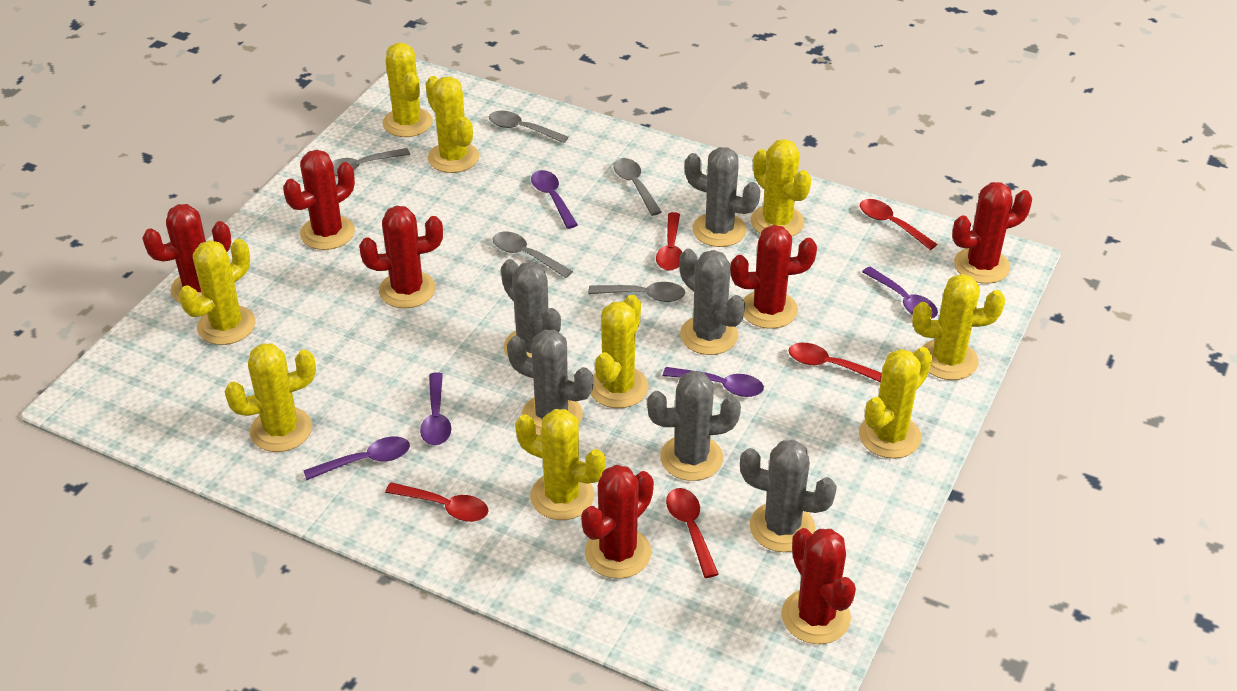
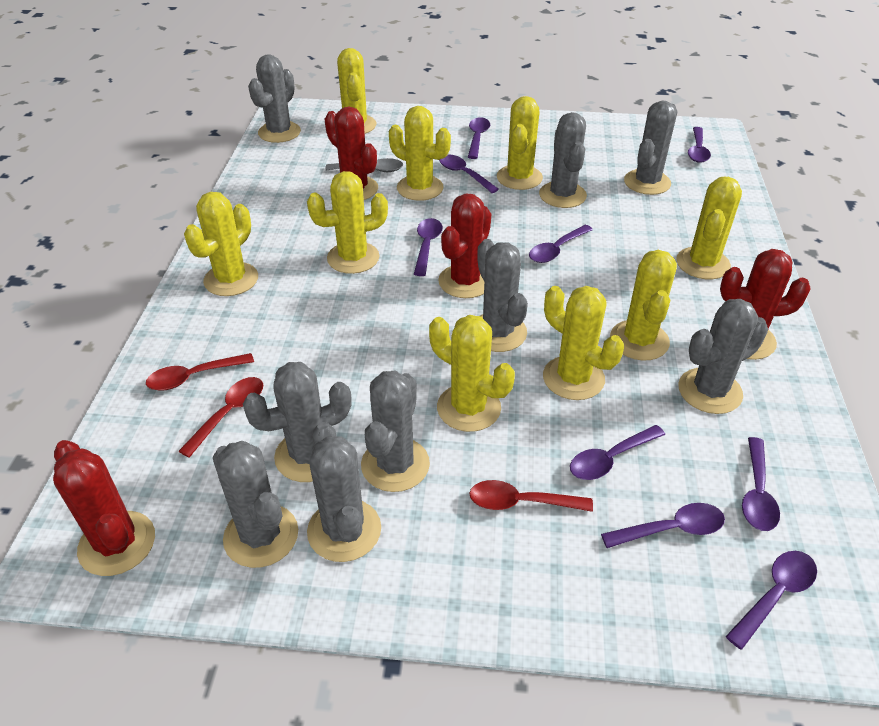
grey cactus: 6 -> 9
grey spoon: 5 -> 1
purple spoon: 5 -> 9
red cactus: 7 -> 4
red spoon: 5 -> 3

